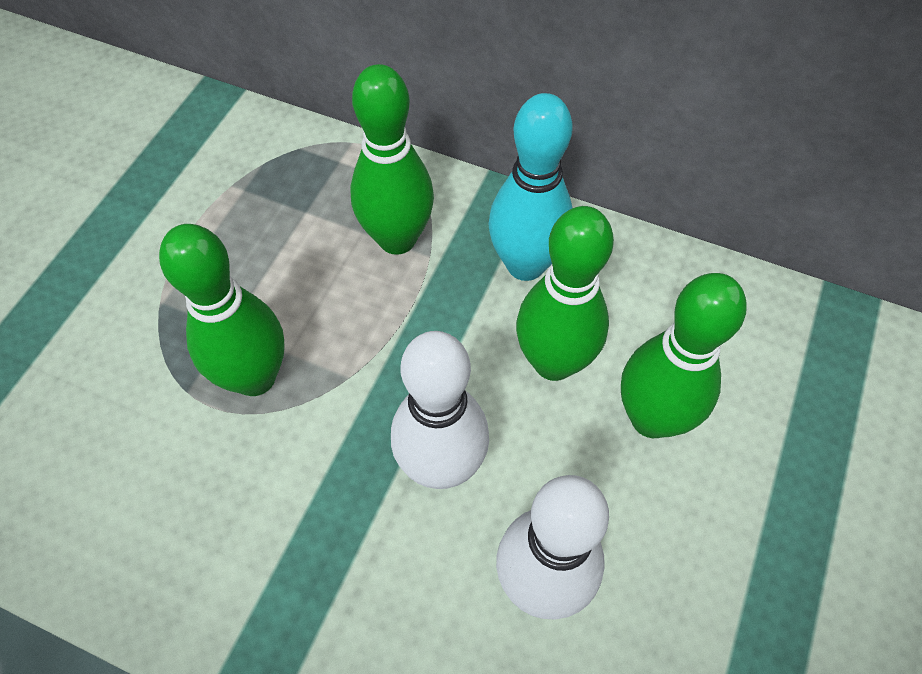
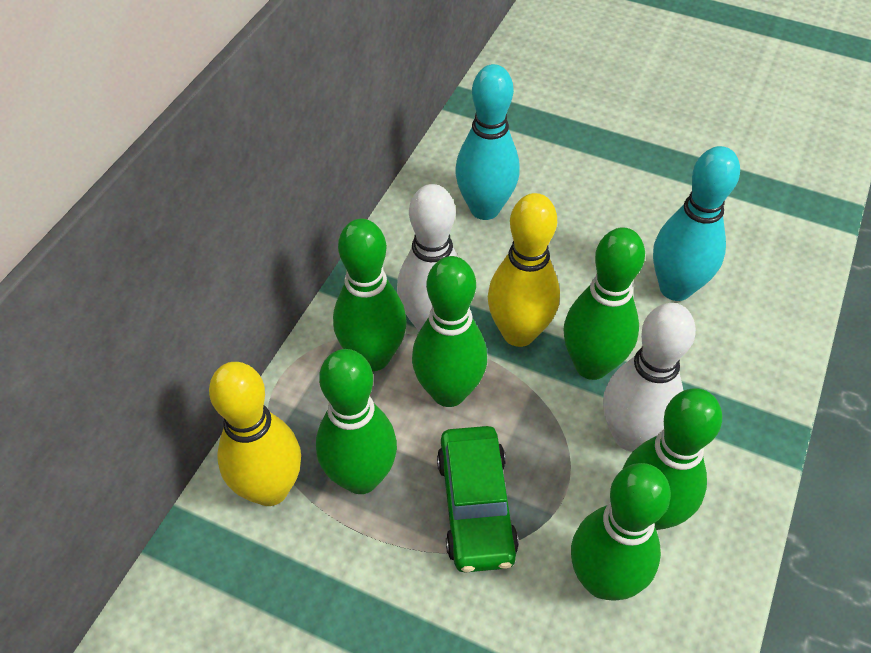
green bowling pin: 4 -> 6
green car: 0 -> 1
turquoise bowling pin: 1 -> 2
yellow bowling pin: 0 -> 2

